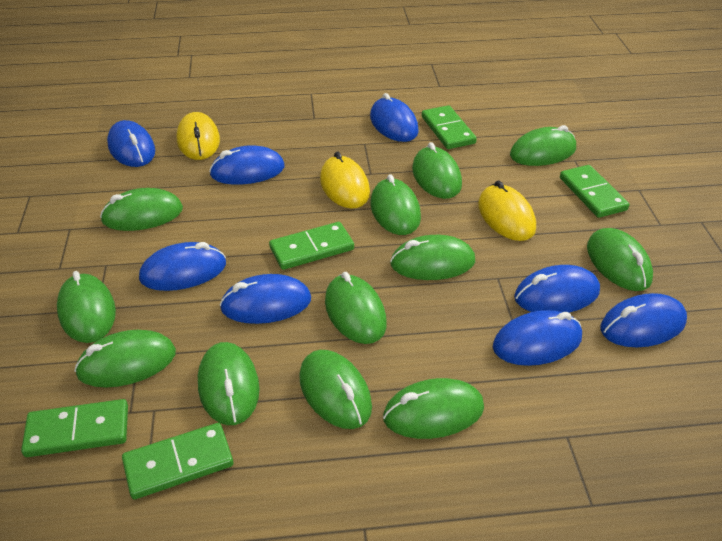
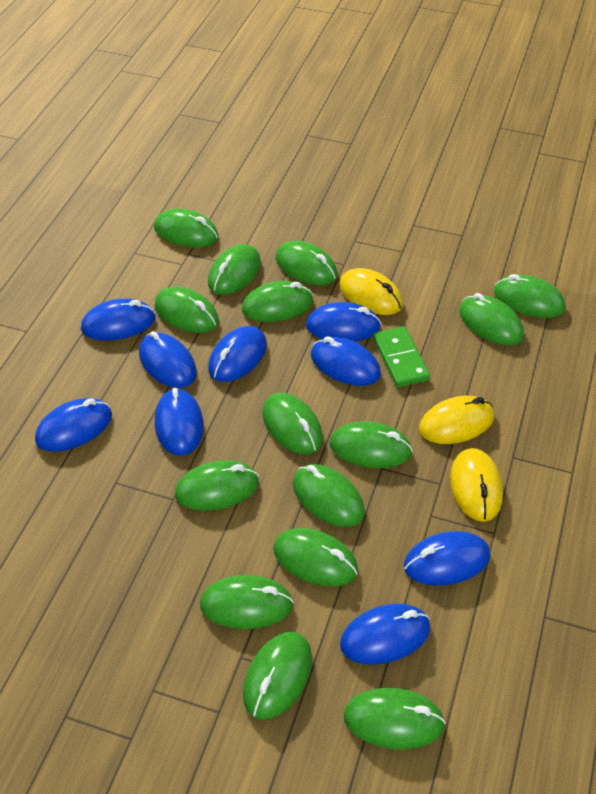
blue mouse: 8 -> 9
green domino: 5 -> 1
green mouse: 12 -> 15

